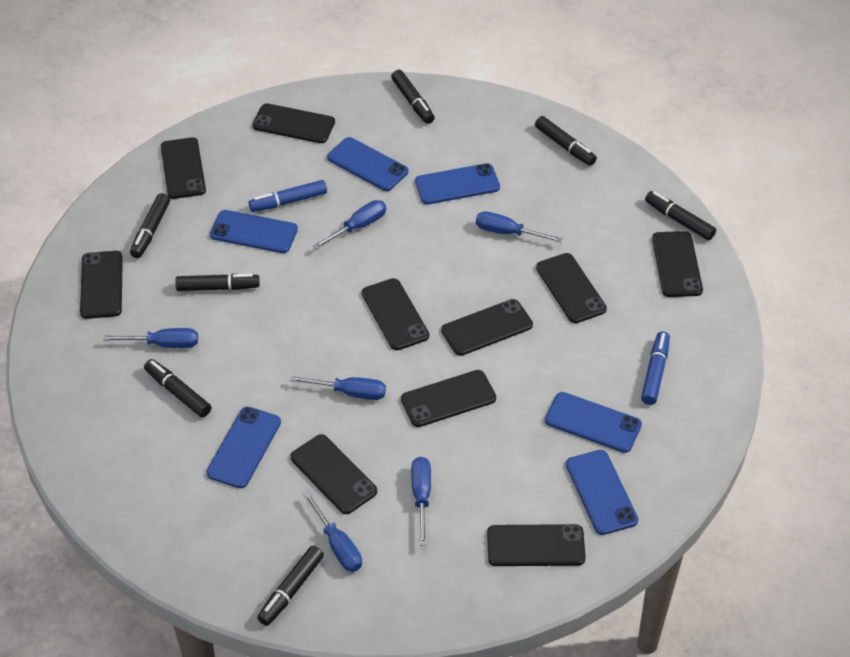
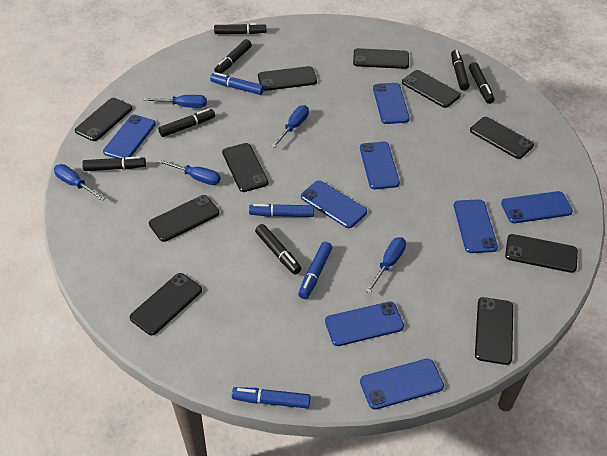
blue marker: 2 -> 4
blue phone: 6 -> 8
blue screwdriver: 6 -> 5

